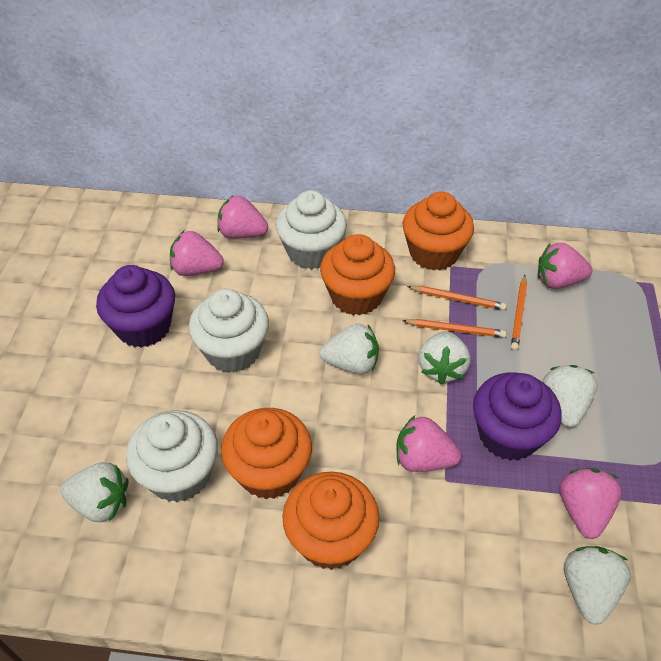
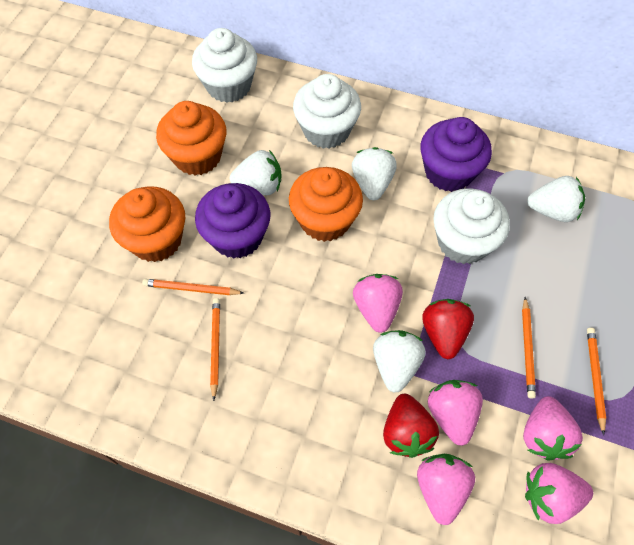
orange cupcake: 4 -> 3
orange pencil: 3 -> 4
red strawberry: 0 -> 2
white strawberry: 5 -> 4

